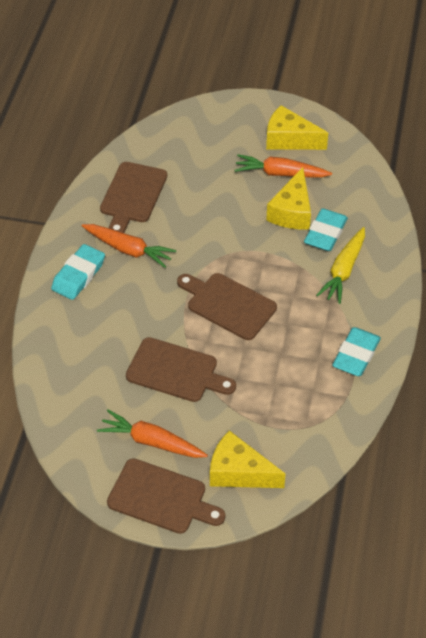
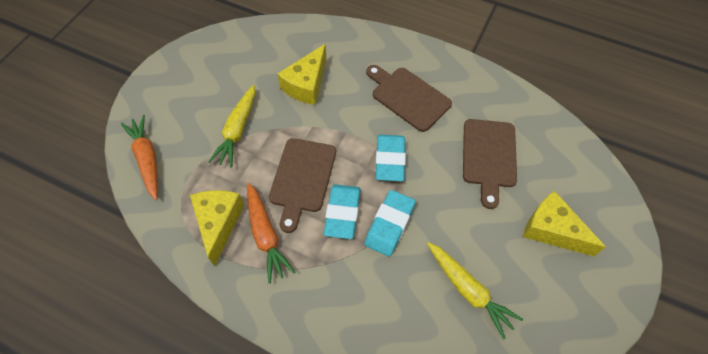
brown cutting board: 4 -> 3
orange carrot: 3 -> 2
yellow carrot: 1 -> 2

